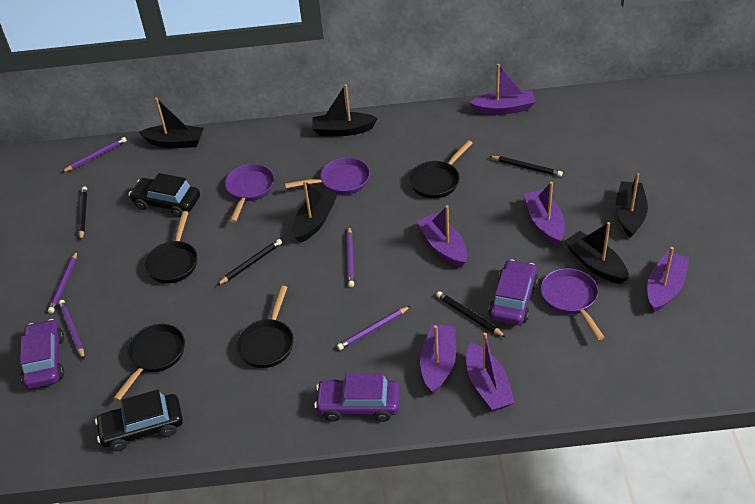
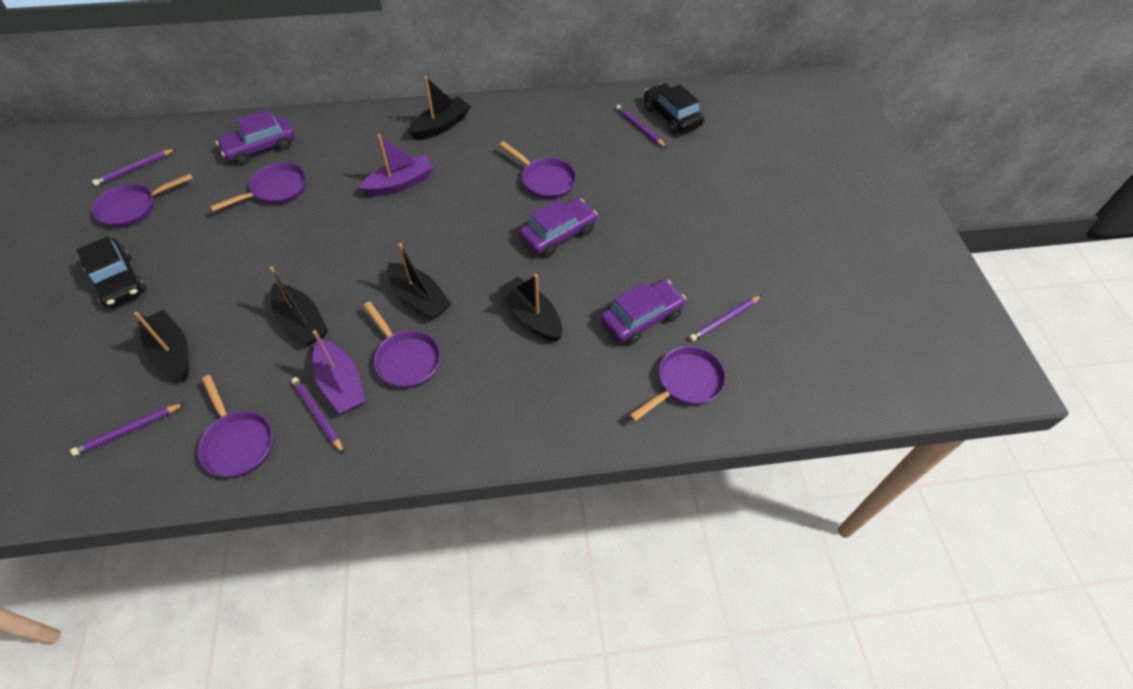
black pan: 4 -> 0
black pencil: 4 -> 0
purple boat: 6 -> 2
purple pan: 3 -> 6

